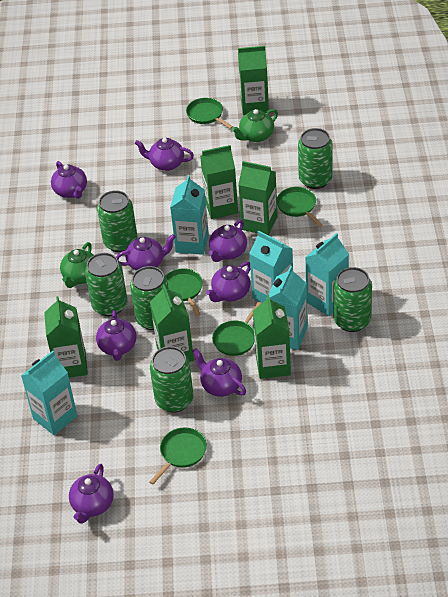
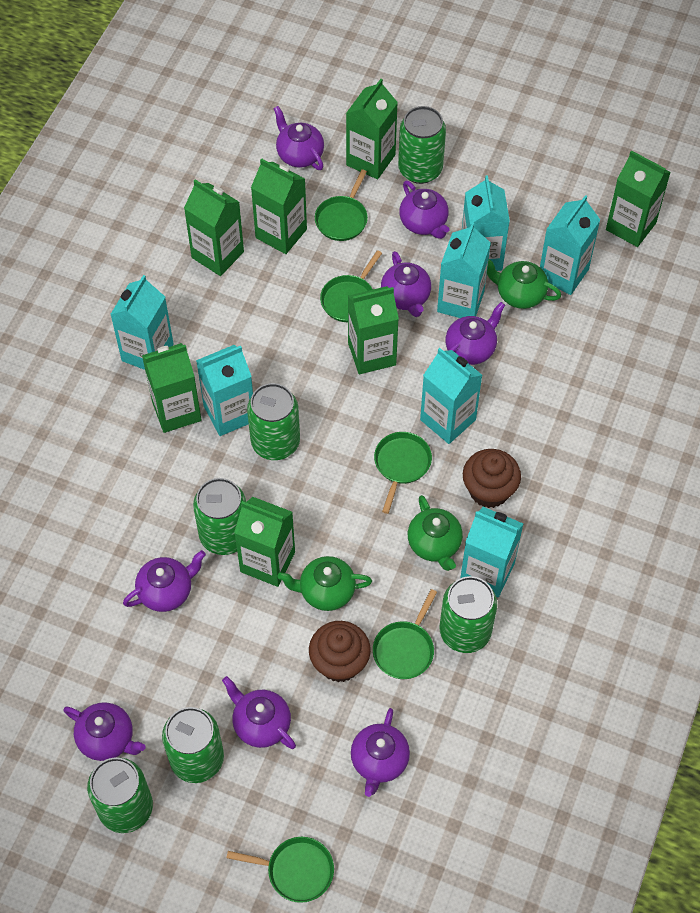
brown cupcake: 0 -> 2
green carton: 6 -> 7
green teapot: 2 -> 3
turquoise carton: 5 -> 7

